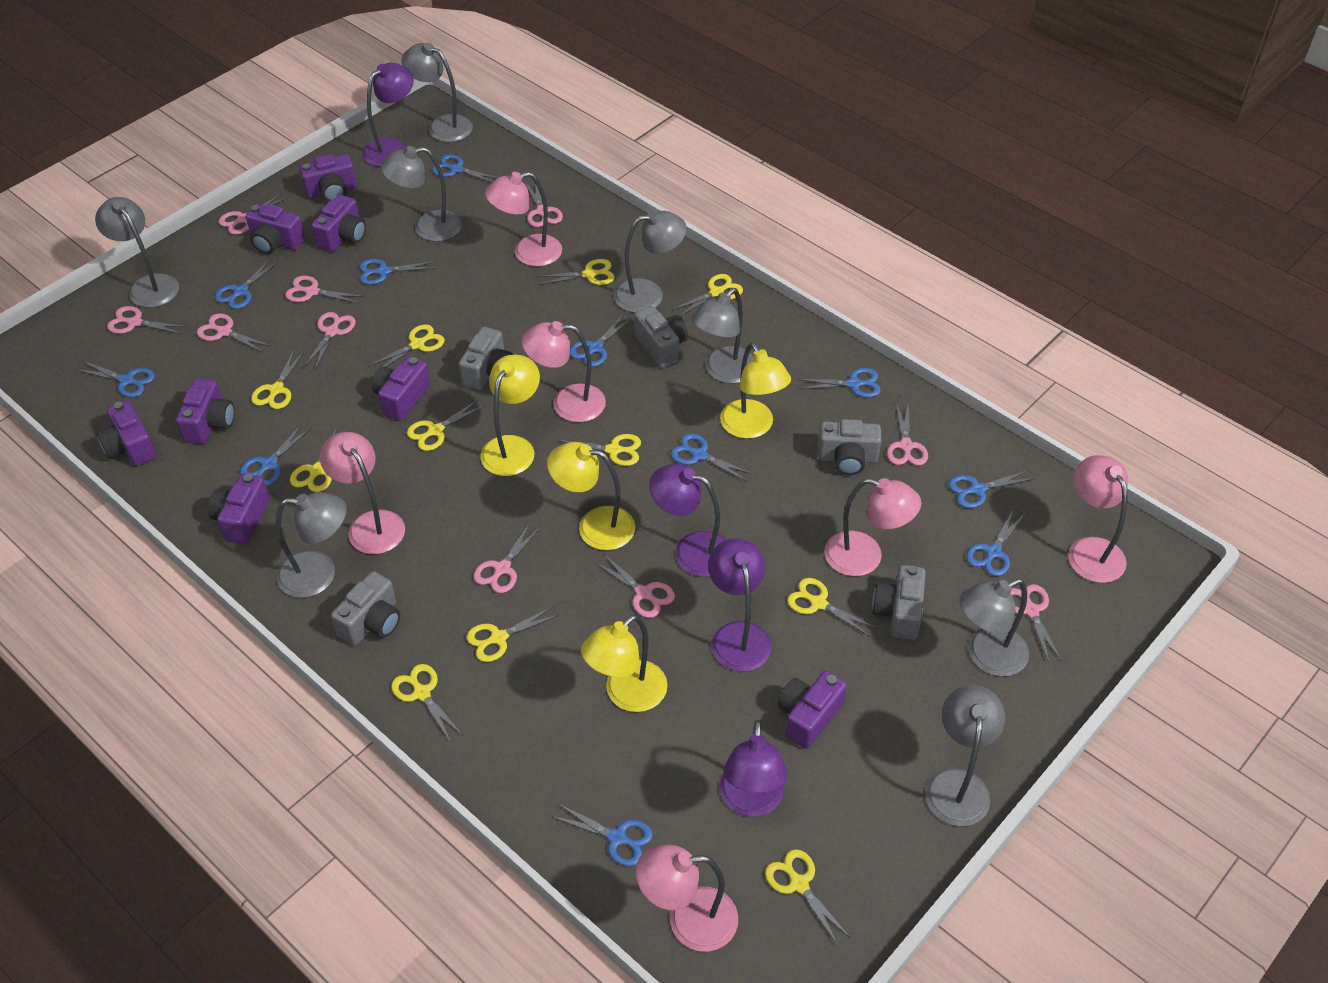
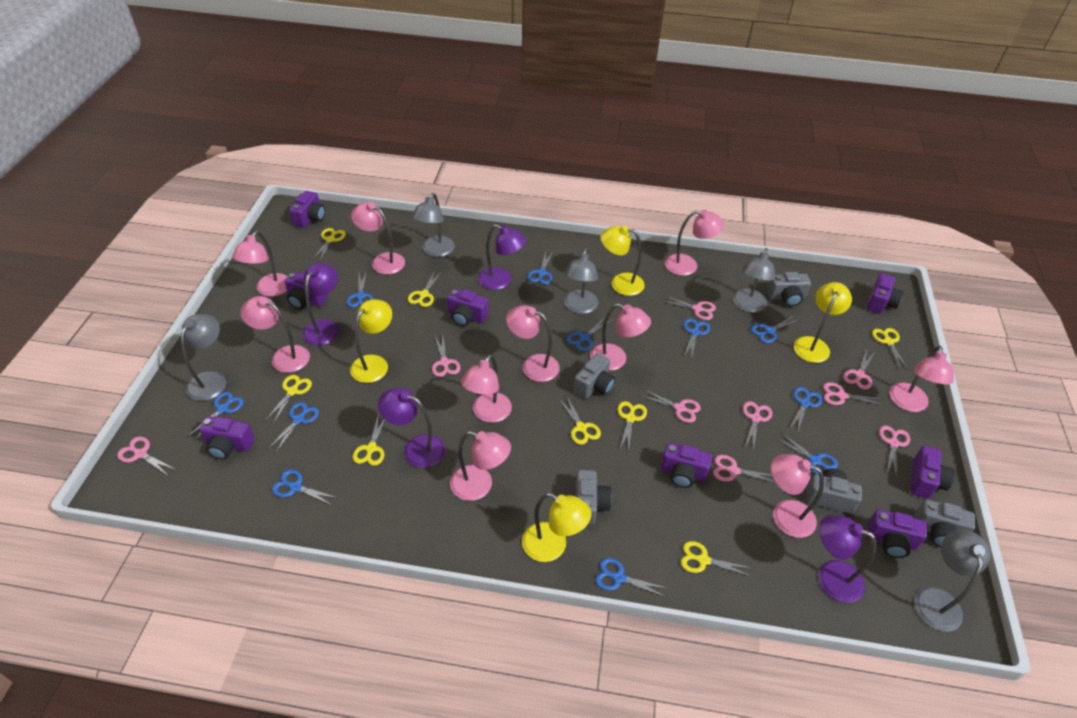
grey lamp: 8 -> 5
pink lamp: 6 -> 10
pink scissors: 10 -> 9
yellow scissors: 11 -> 8

